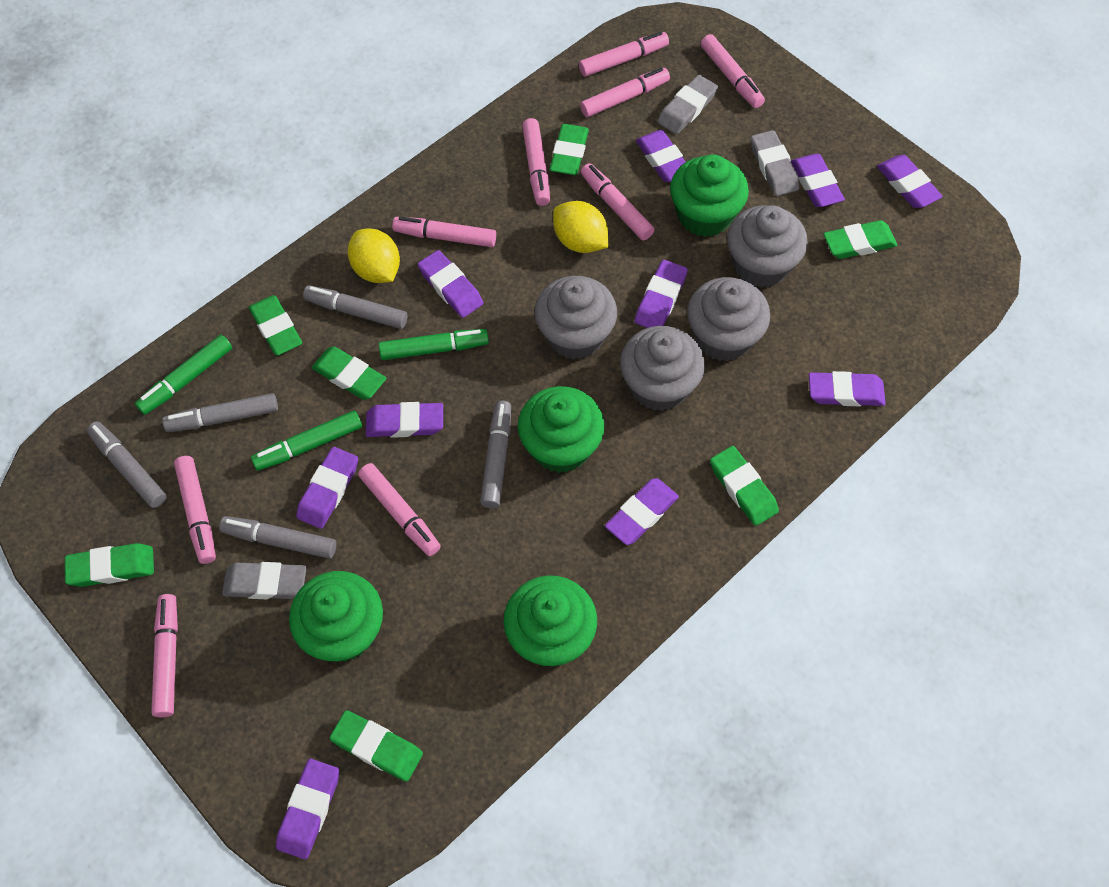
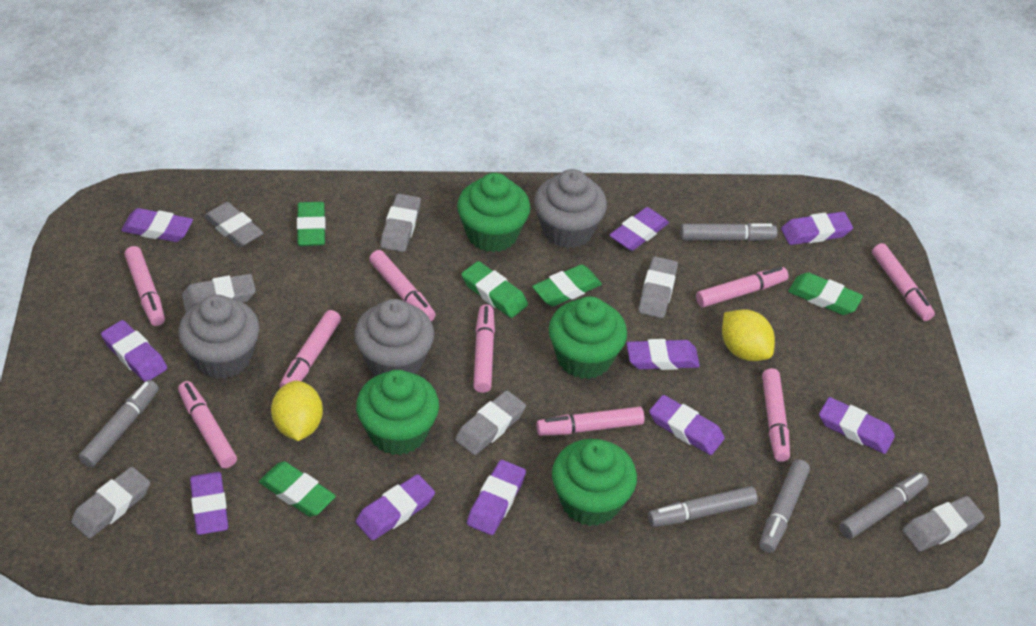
green eraser: 7 -> 5
green marker: 3 -> 0
grey cupcake: 4 -> 3
grey eraser: 3 -> 7

